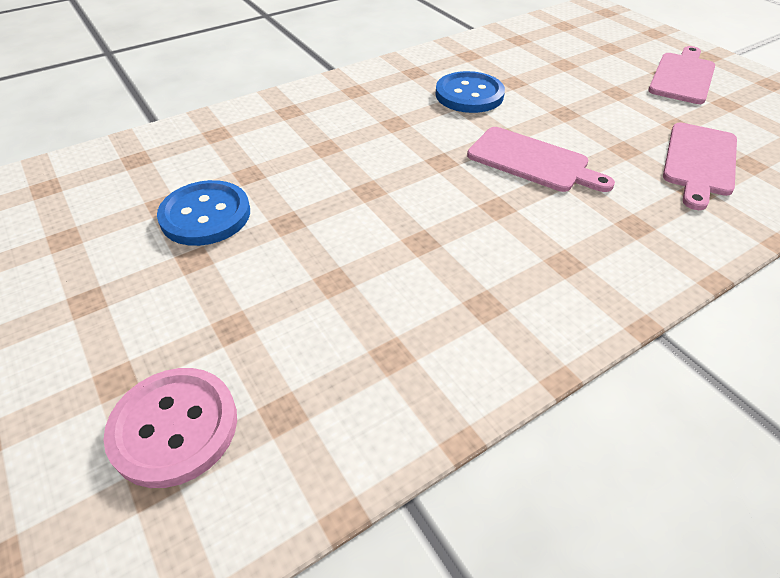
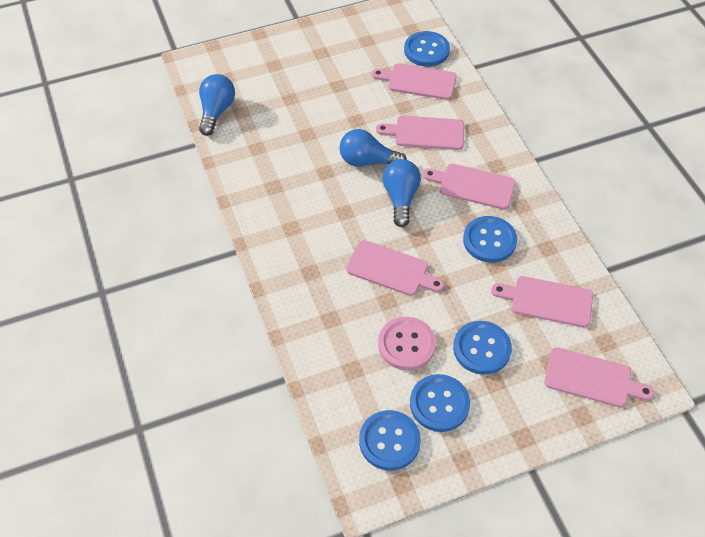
blue button: 2 -> 5
blue light bulb: 0 -> 3
pink cutting board: 3 -> 6

